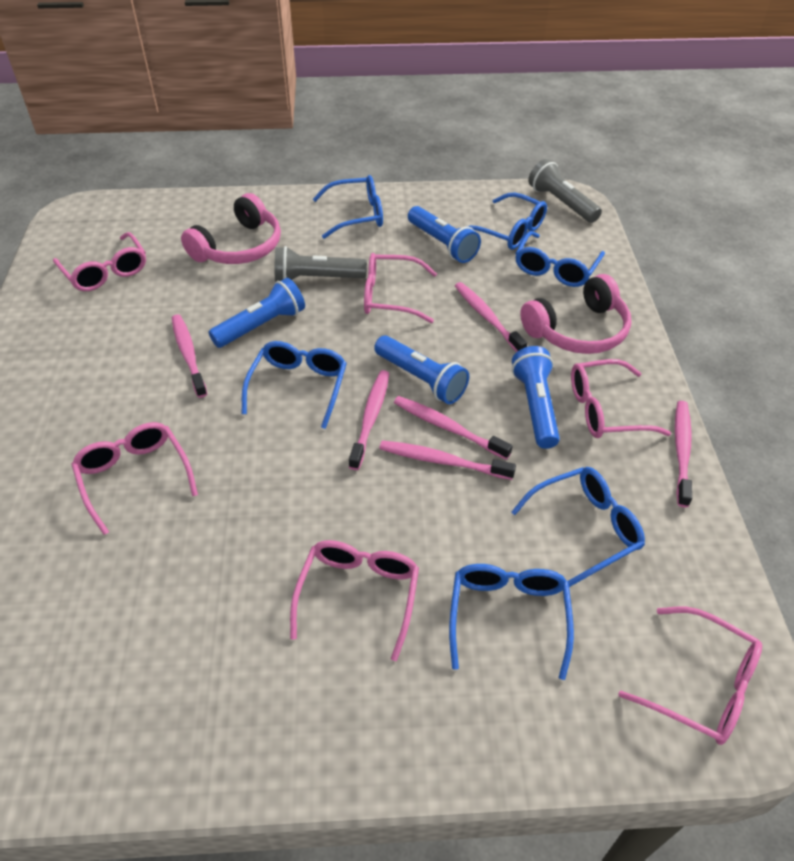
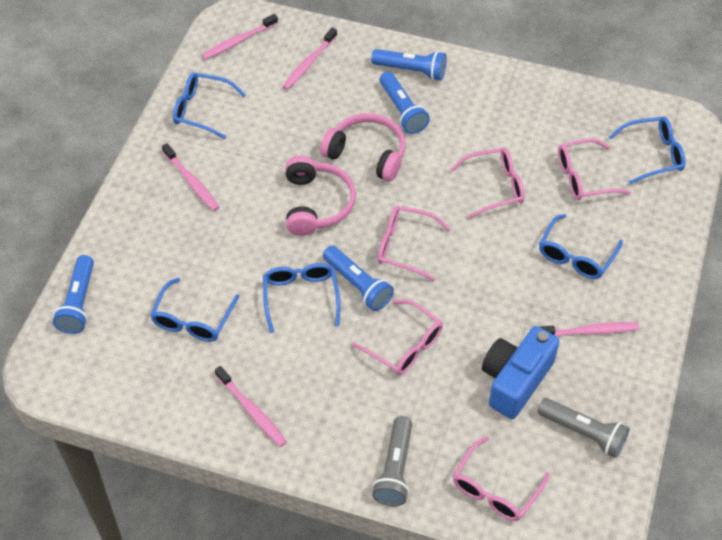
blue camera: 0 -> 1
blue glasses: 6 -> 5
pink glasses: 6 -> 5
pink toothbrush: 6 -> 5

